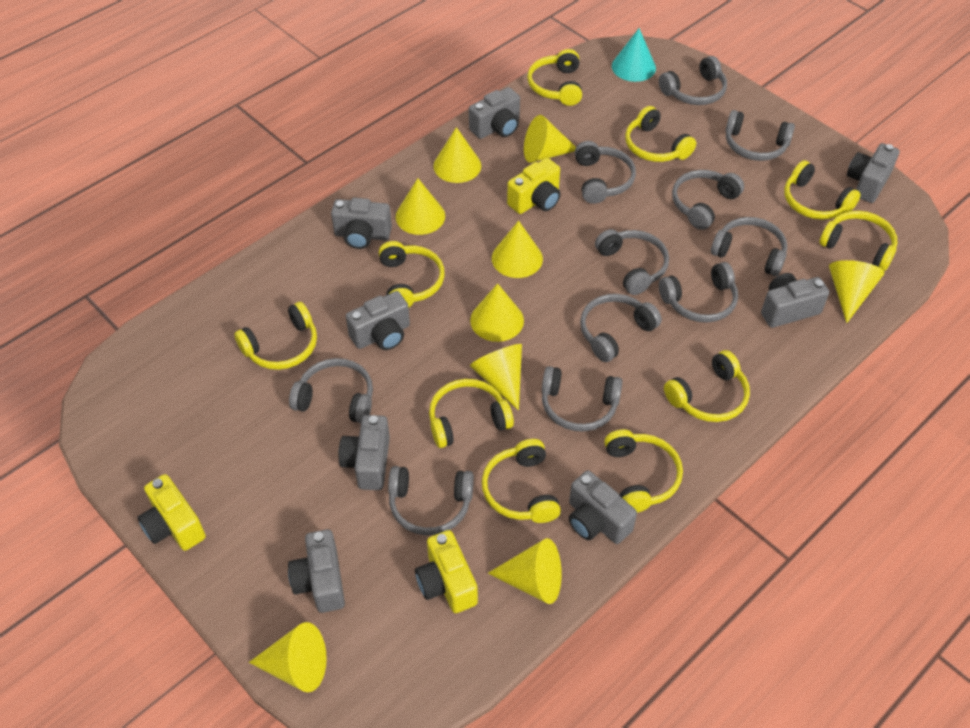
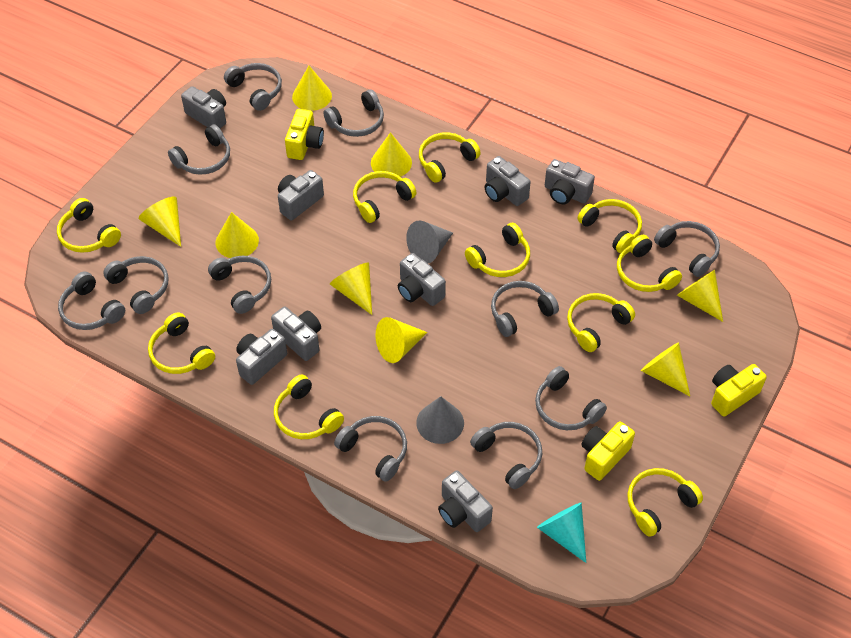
grey cone: 0 -> 2
yellow cone: 9 -> 8

